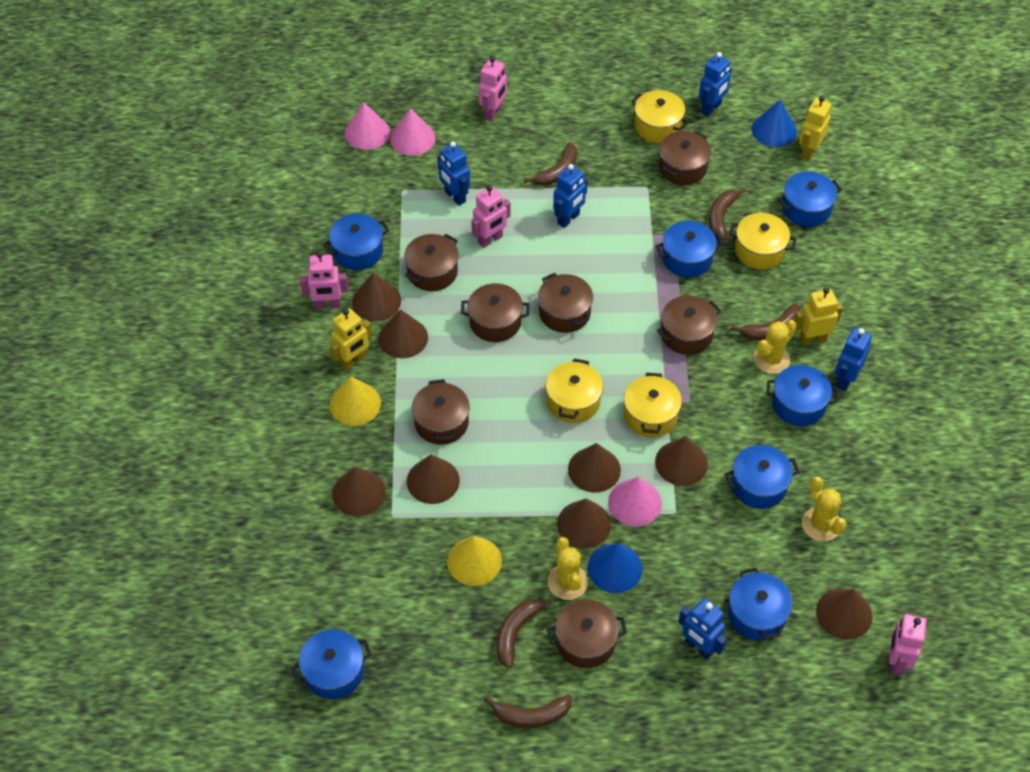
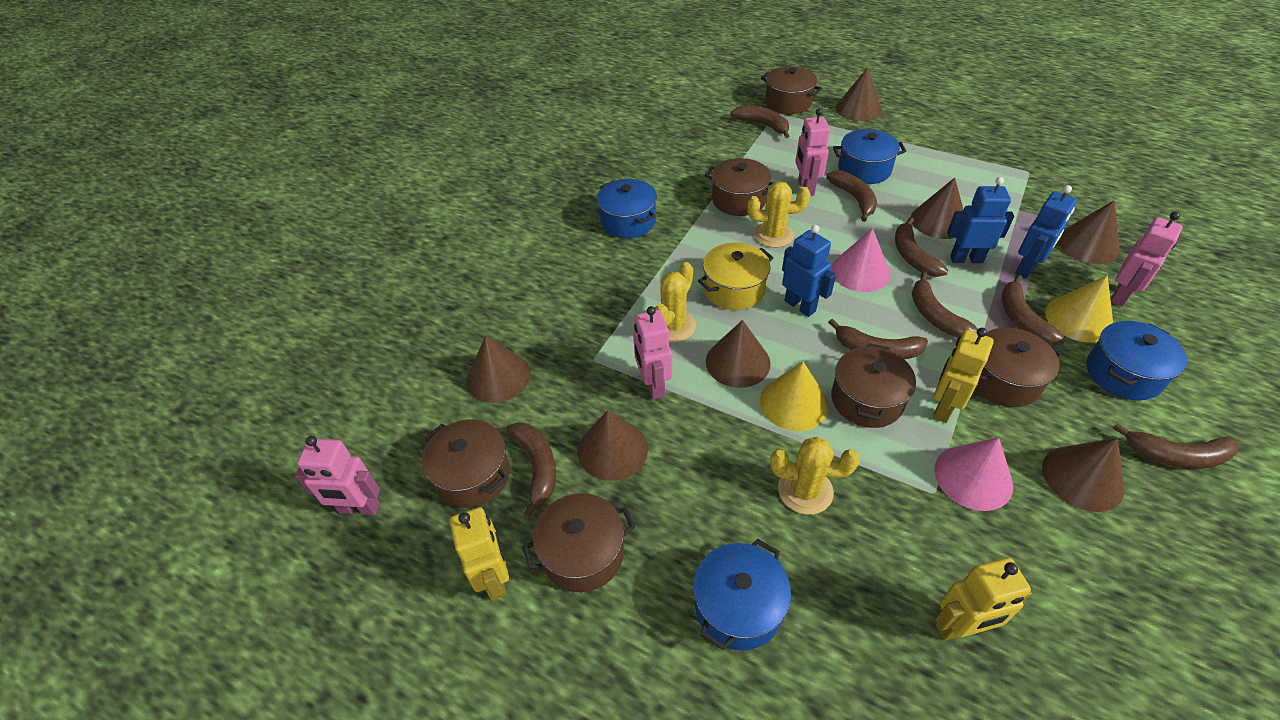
blue cone: 2 -> 0
blue pot: 7 -> 4
blue robot: 5 -> 3
brown banana: 5 -> 8
brown cone: 8 -> 7
brown pot: 7 -> 6
pink cone: 3 -> 2
yellow pot: 4 -> 1

